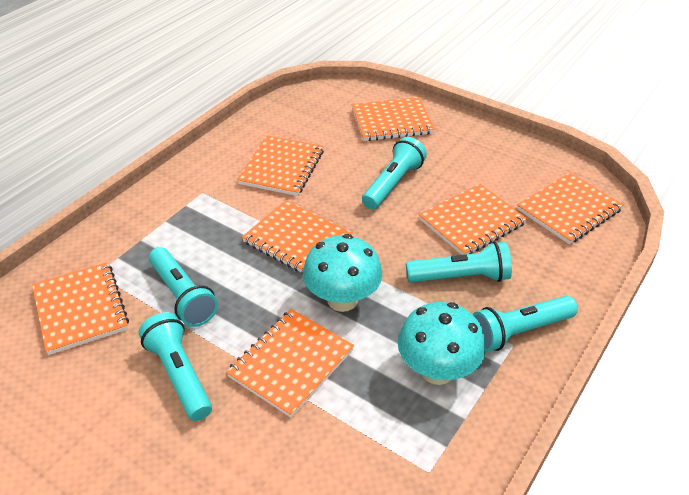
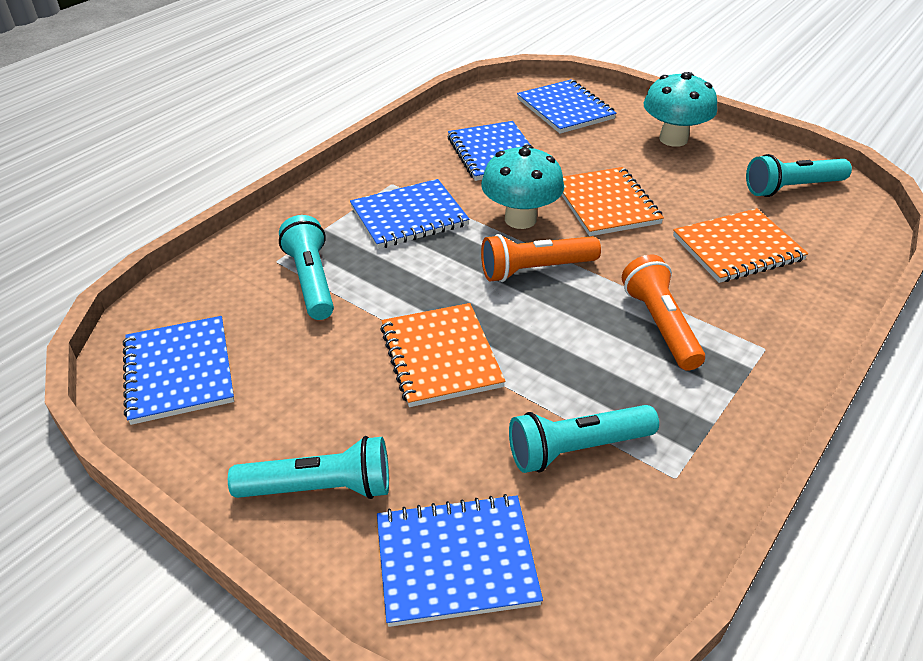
blue notebook: 0 -> 5
orange flashlight: 0 -> 2
orange notebook: 7 -> 3
turquoise flashlight: 5 -> 4

